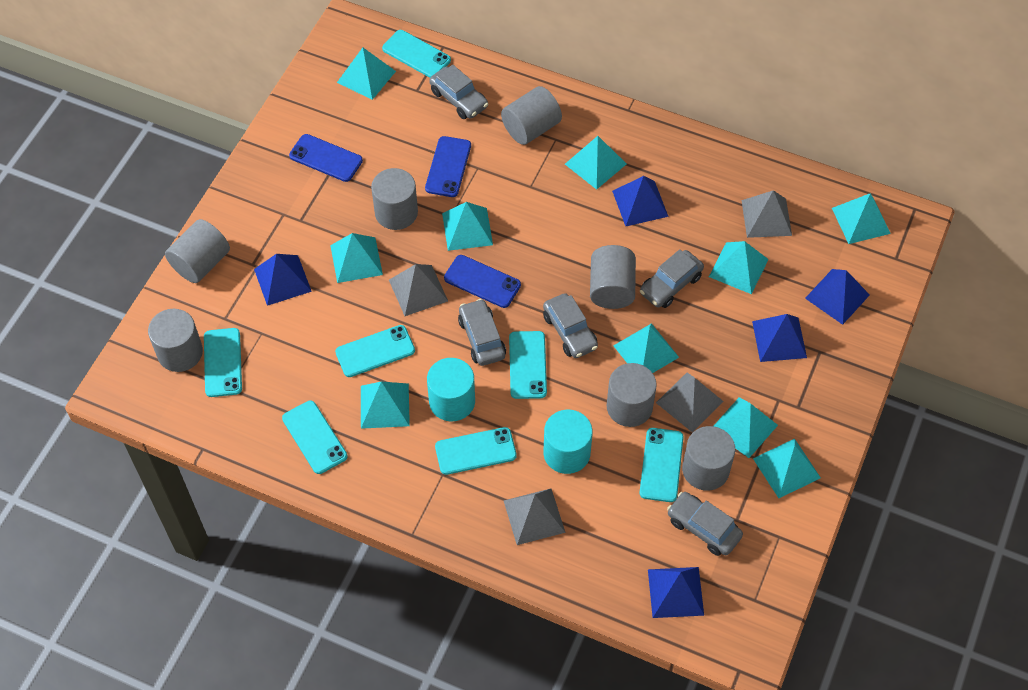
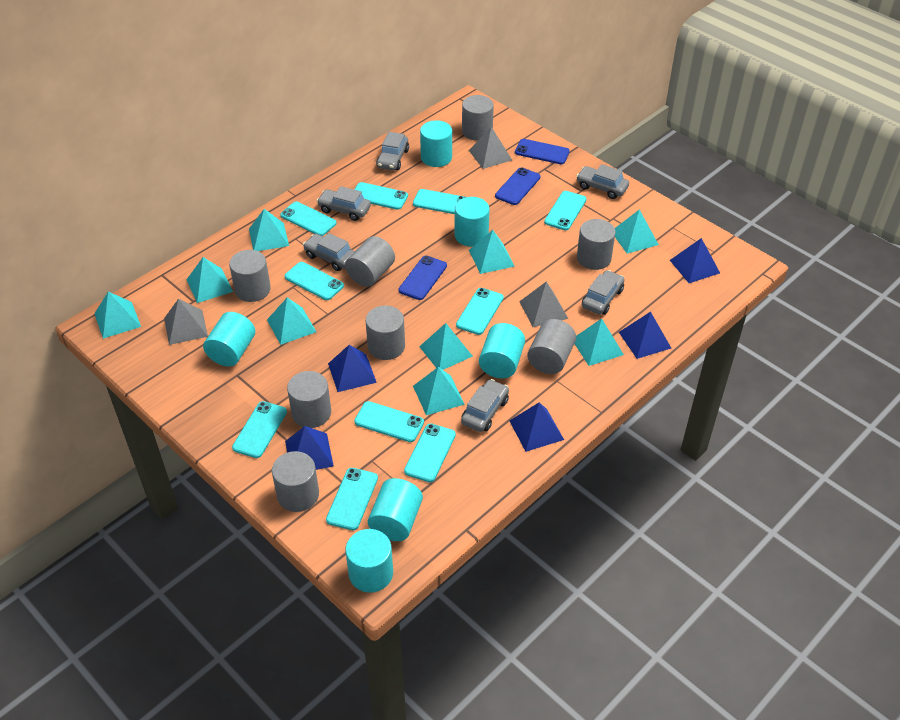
grey car: 5 -> 6
grey cylinder: 7 -> 8
grey pyramid: 4 -> 3
turquoise cylinder: 2 -> 6
turquoise phone: 7 -> 10
turquoise pyramid: 10 -> 9

